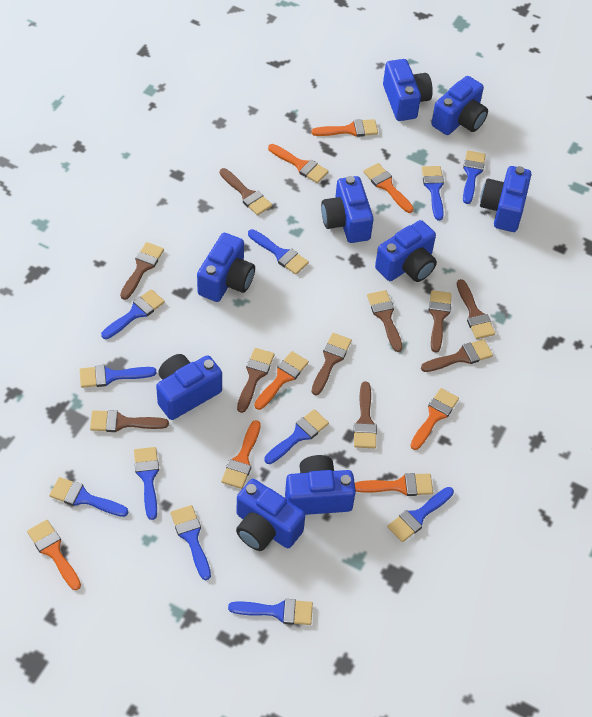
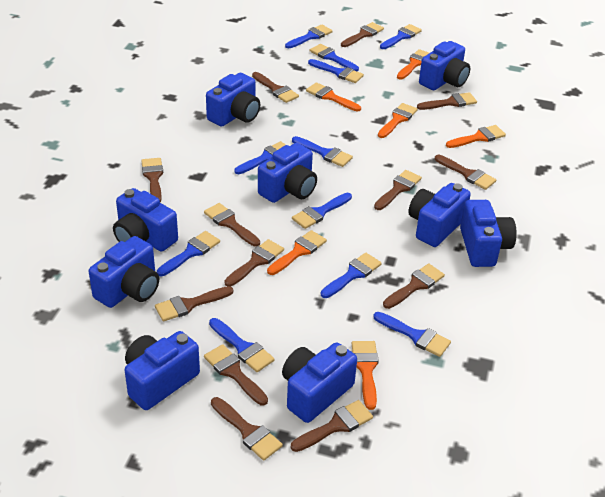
brown brush: 10 -> 13
orange brush: 8 -> 6

